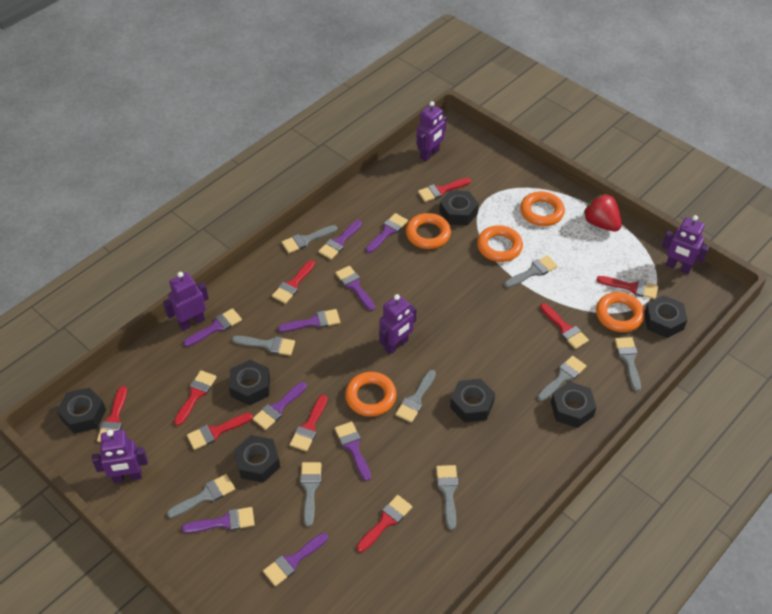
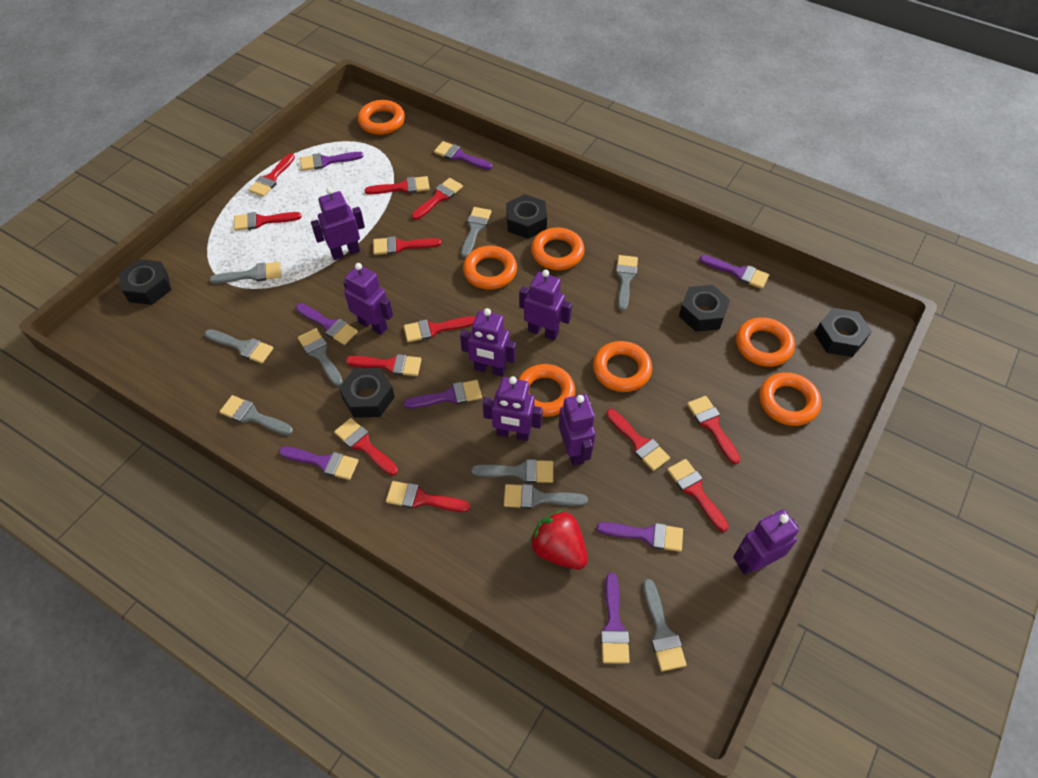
black nut: 7 -> 5
orange ring: 5 -> 7
purple brush: 9 -> 8
purple robot: 5 -> 7
red brush: 9 -> 12

